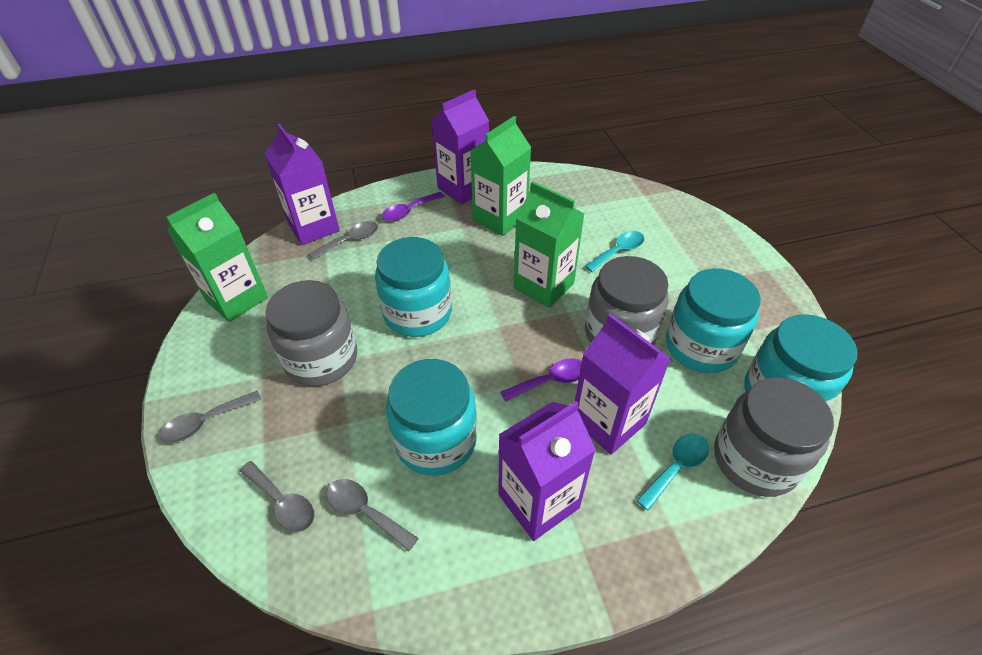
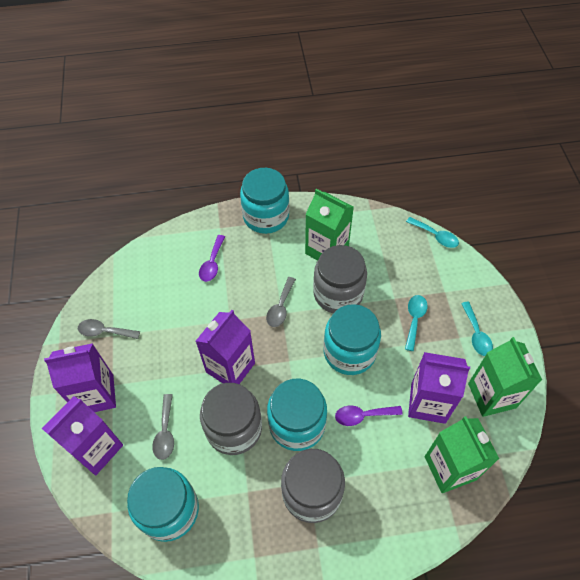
grey spoon: 4 -> 3
turquoise spoon: 2 -> 3

